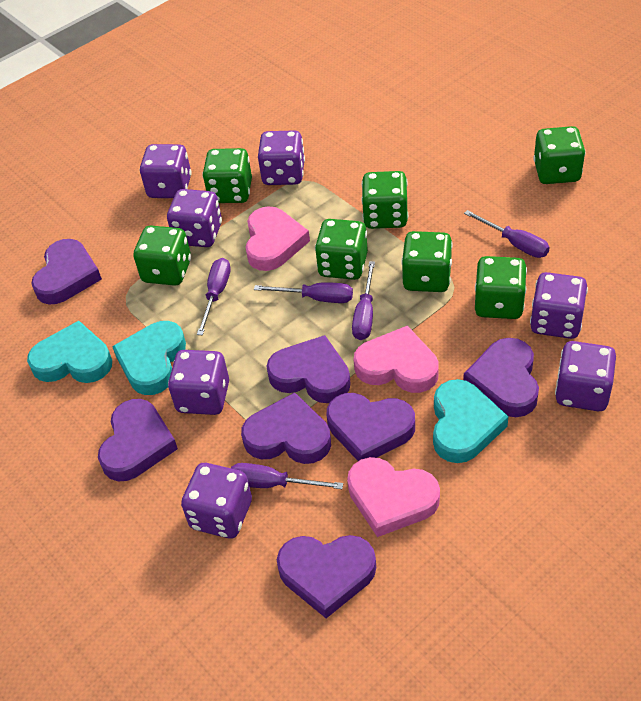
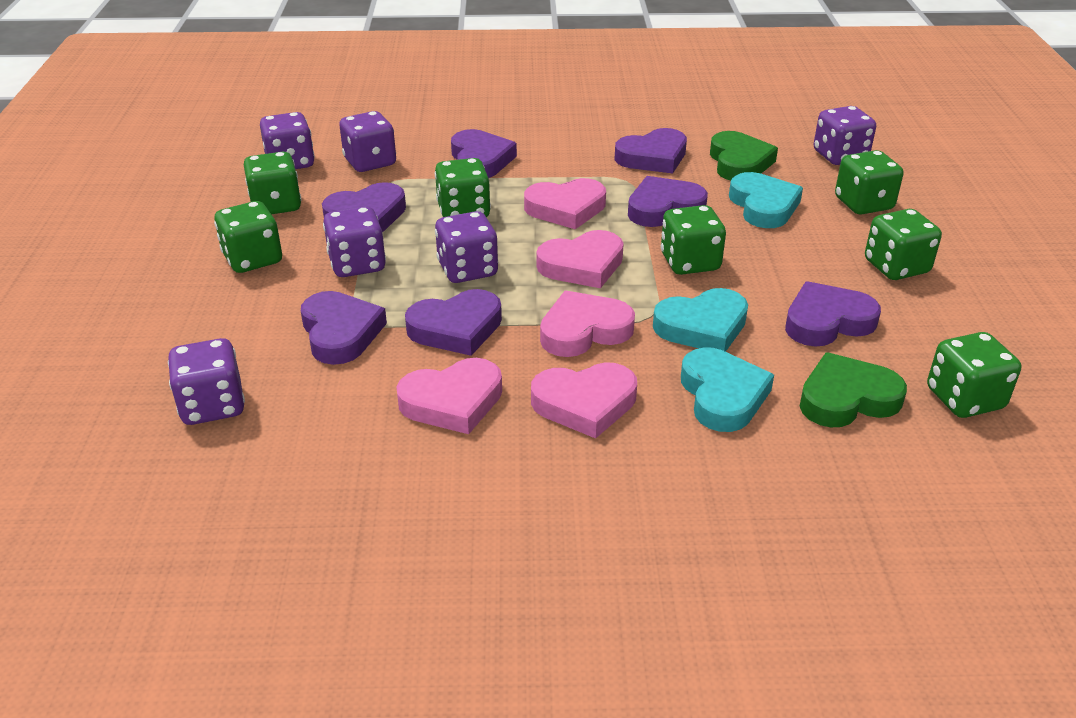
green heart: 0 -> 2
pink heart: 3 -> 5
purple dice: 7 -> 6
purple screwdriver: 5 -> 0

